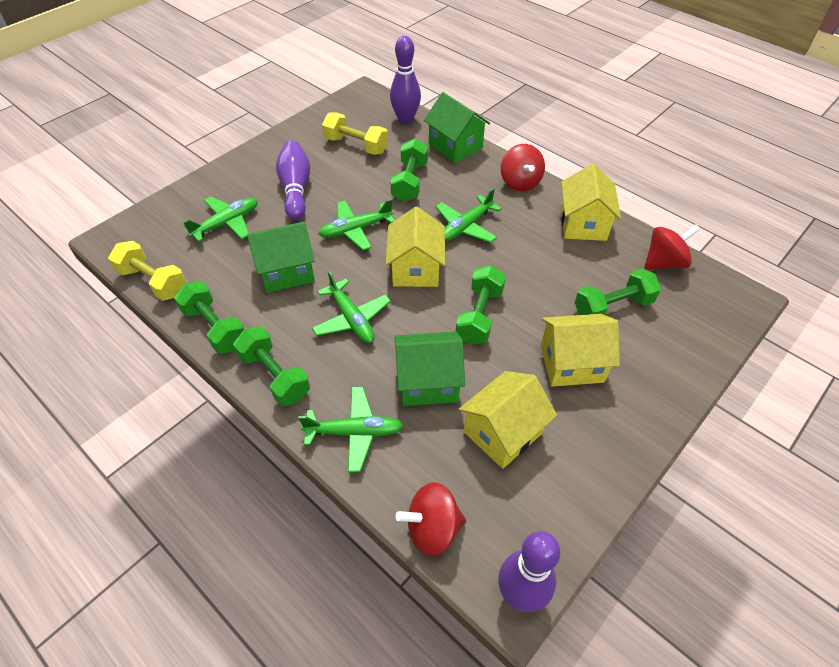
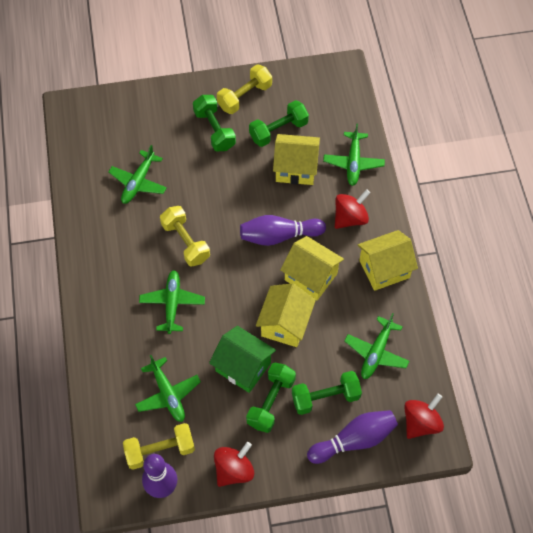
green dumbbell: 5 -> 4
green house: 3 -> 1
yellow dumbbell: 2 -> 3

